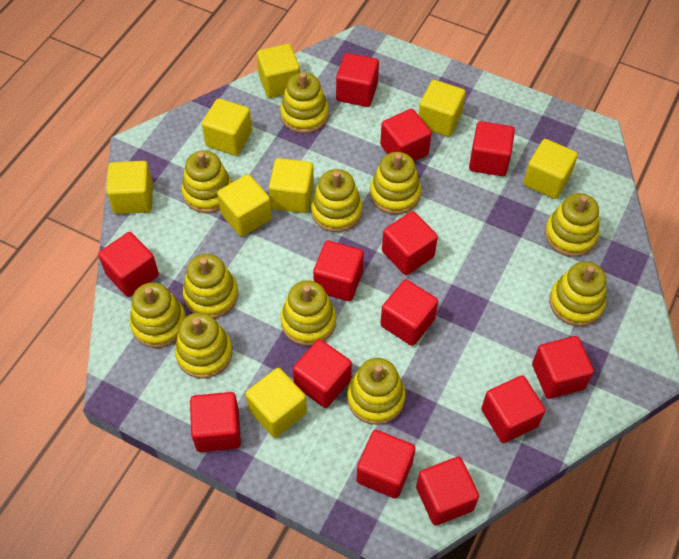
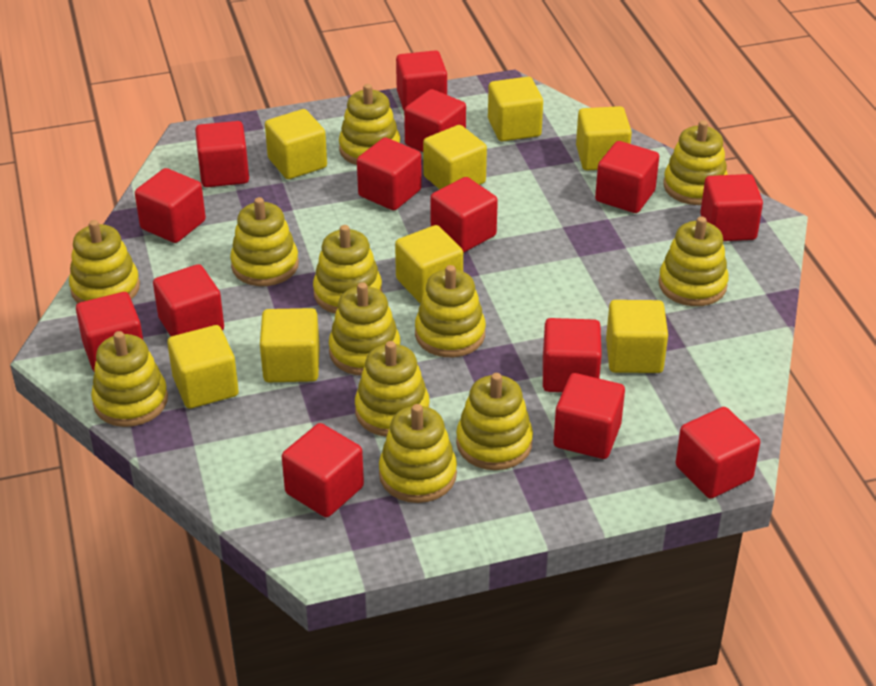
red cube: 13 -> 14
yellow stacking toy: 11 -> 12

